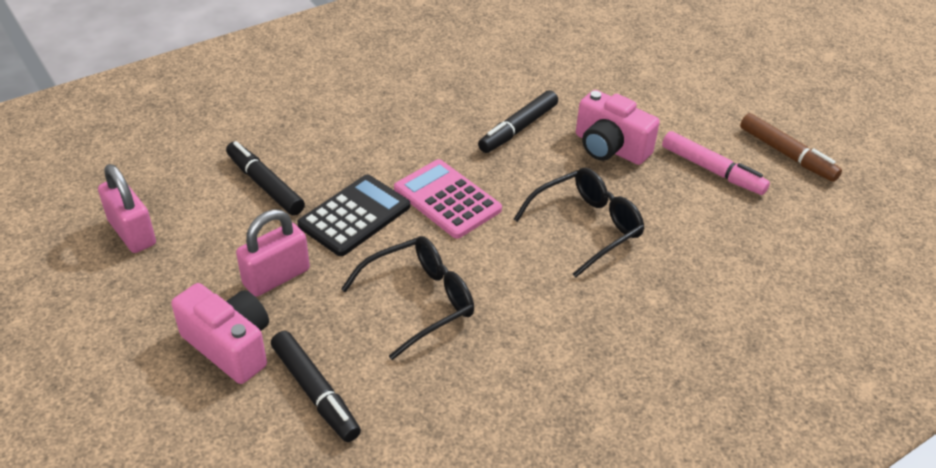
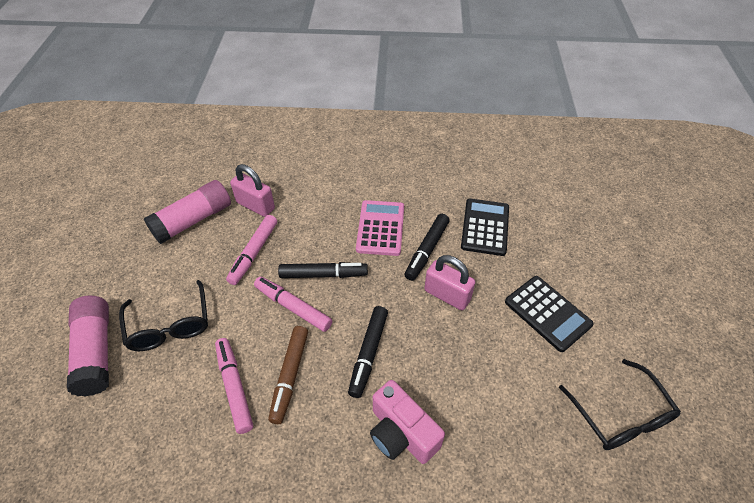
black calculator: 1 -> 2
pink camera: 2 -> 1
pink glue stick: 0 -> 2
pink marker: 1 -> 3

